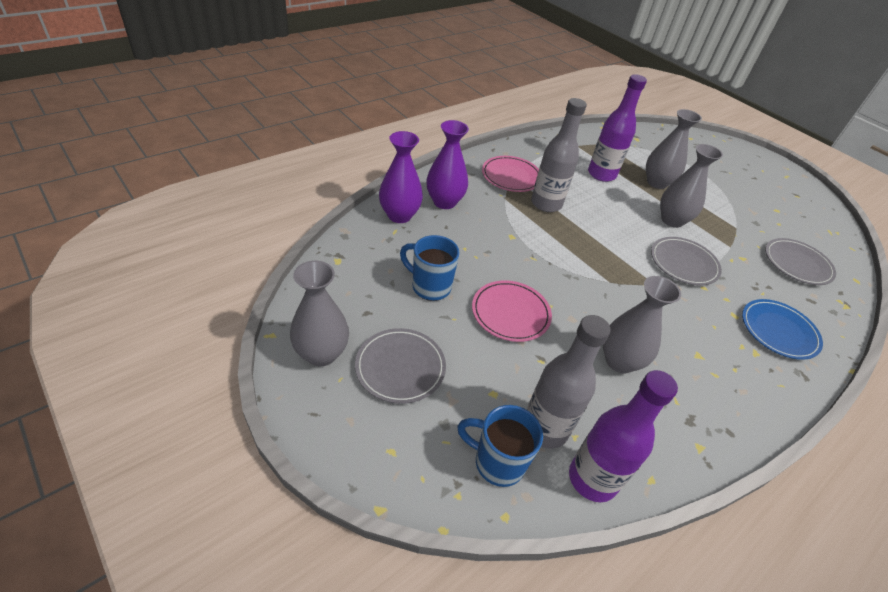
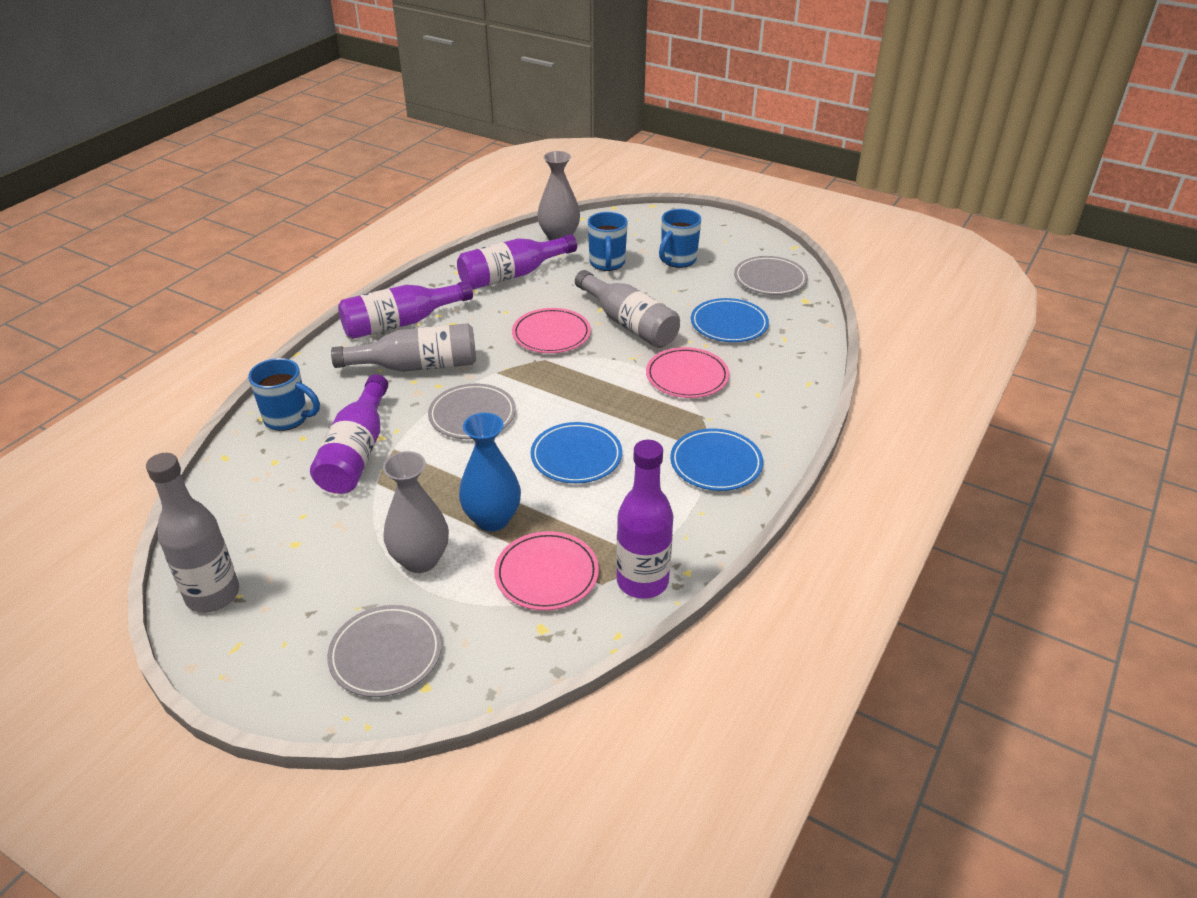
blue mug: 2 -> 3
blue plate: 1 -> 3
blue vase: 0 -> 1
grey bottle: 2 -> 3
grey vase: 4 -> 2
pink plate: 2 -> 3
purple bottle: 2 -> 4
purple vase: 2 -> 0

